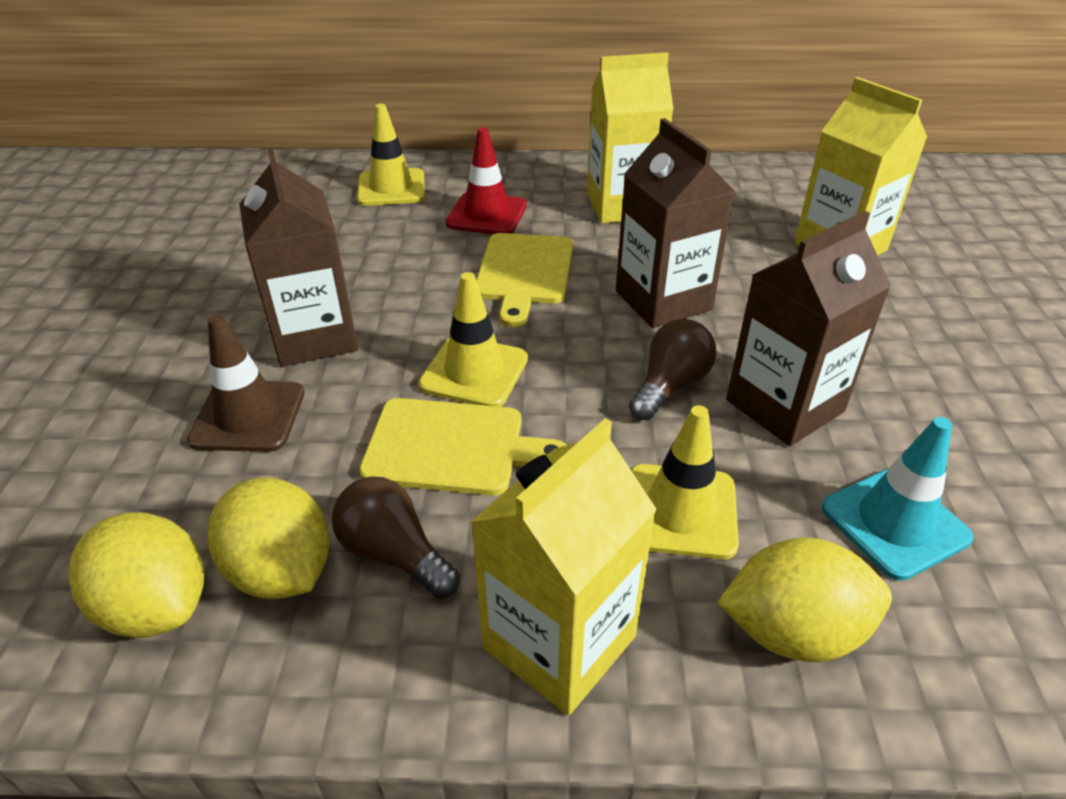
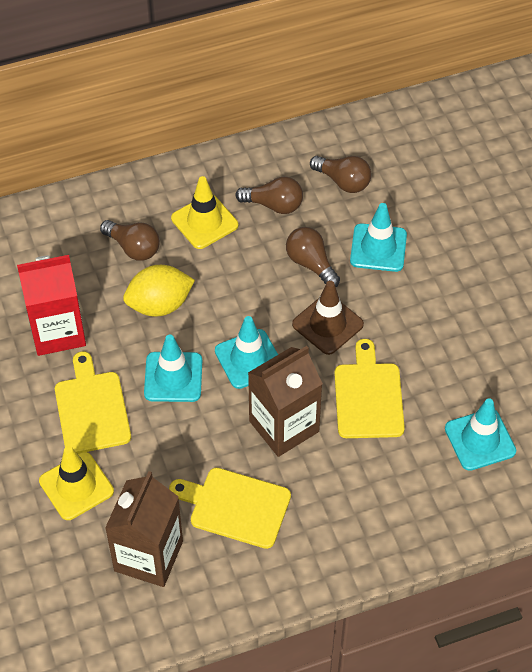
brown carton: 3 -> 2
brown light bulb: 2 -> 4
red carton: 0 -> 1
red traffic cone: 1 -> 0
turquoise traffic cone: 1 -> 4
yellow carton: 3 -> 0
yellow cutting board: 2 -> 3
yellow lemon: 3 -> 1
yellow traffic cone: 3 -> 2

